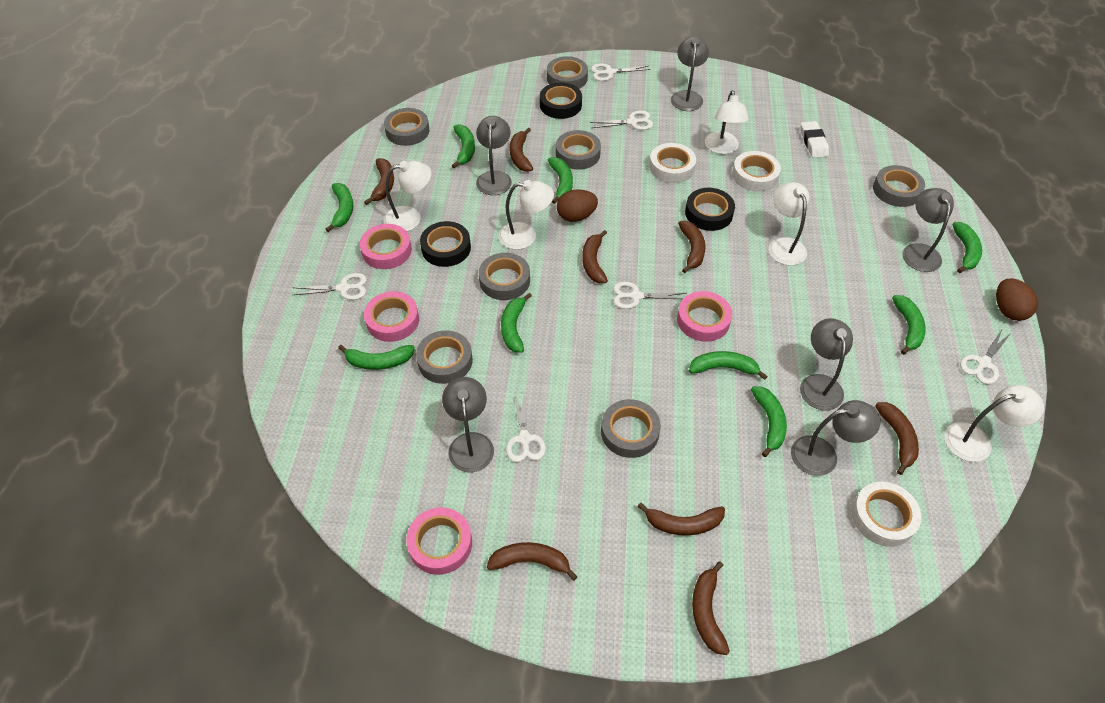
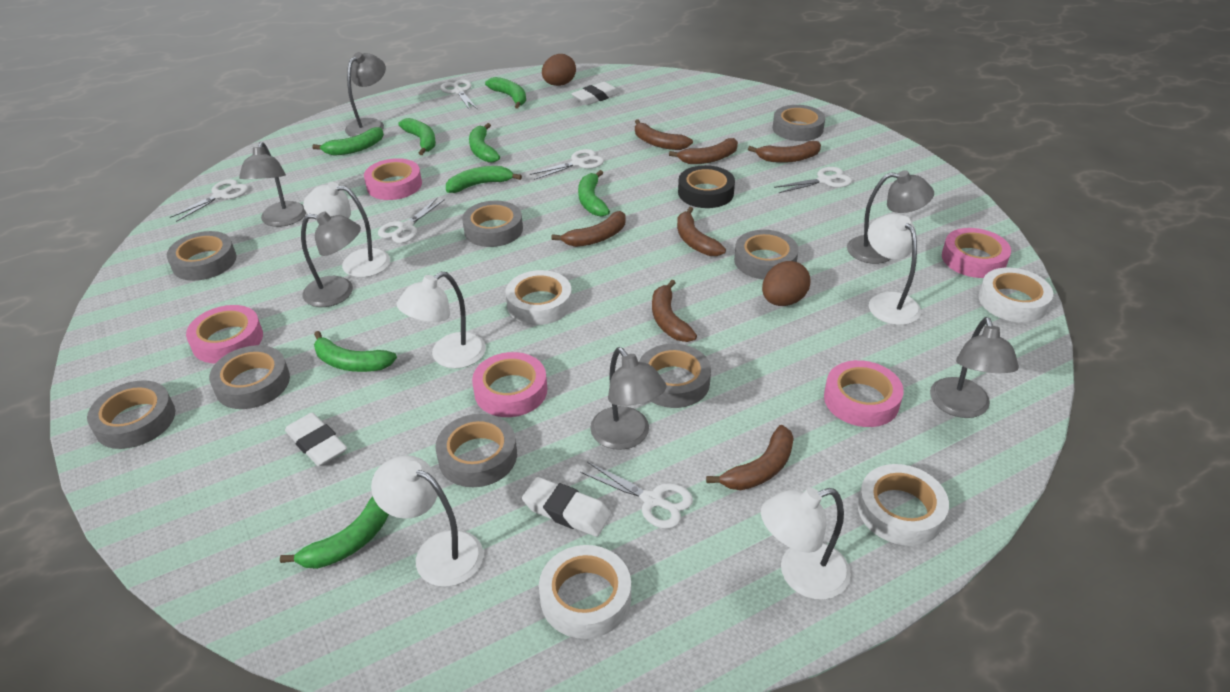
black tape: 3 -> 1
brown banana: 8 -> 7
green banana: 9 -> 8
grey tape: 7 -> 8
pink tape: 4 -> 5
white eraser: 1 -> 3
white tape: 3 -> 4

